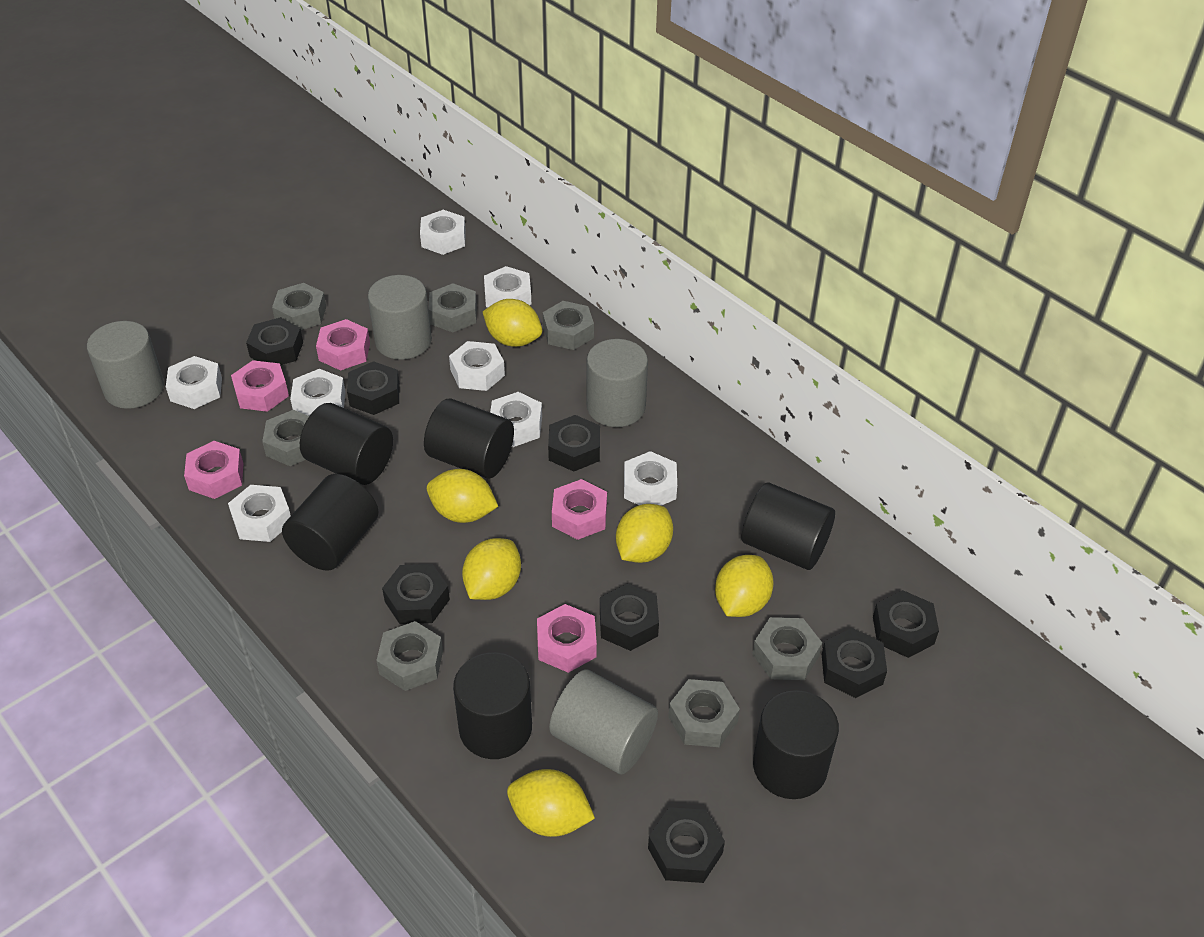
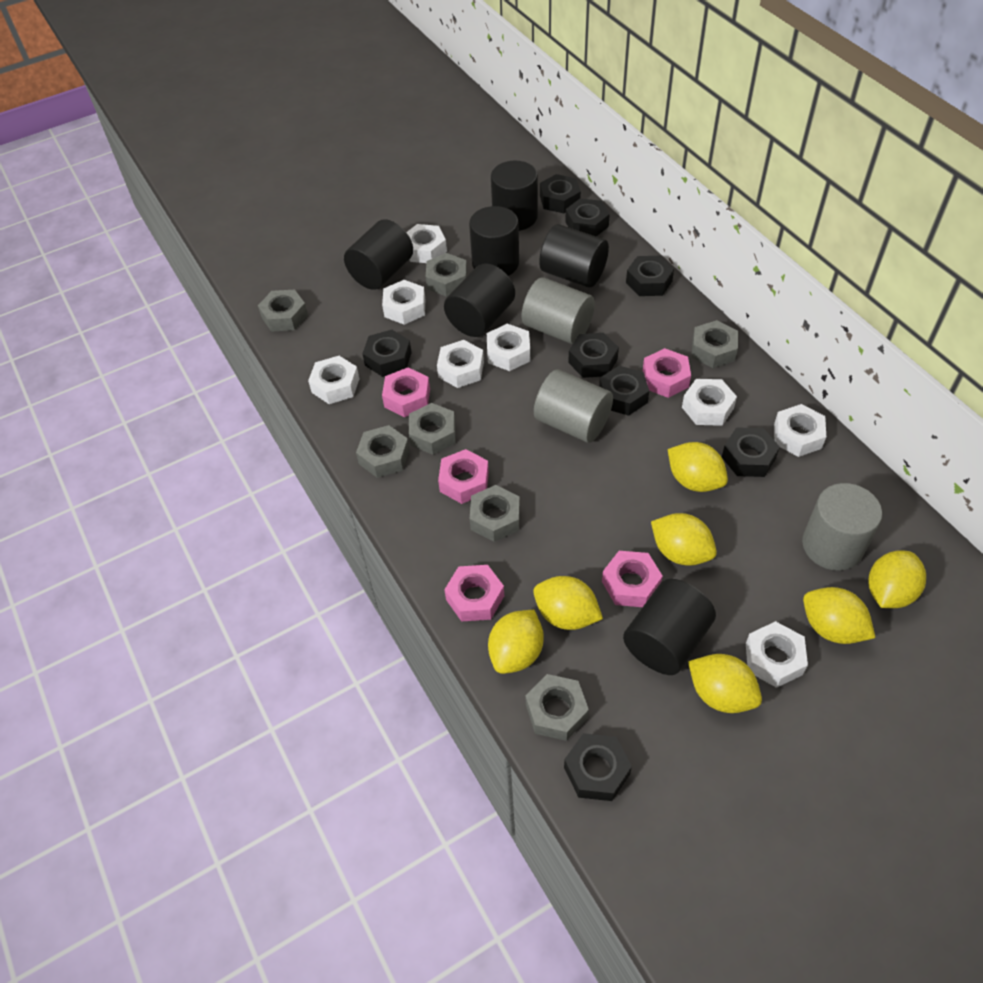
grey cylinder: 4 -> 3
yellow lemon: 6 -> 7

